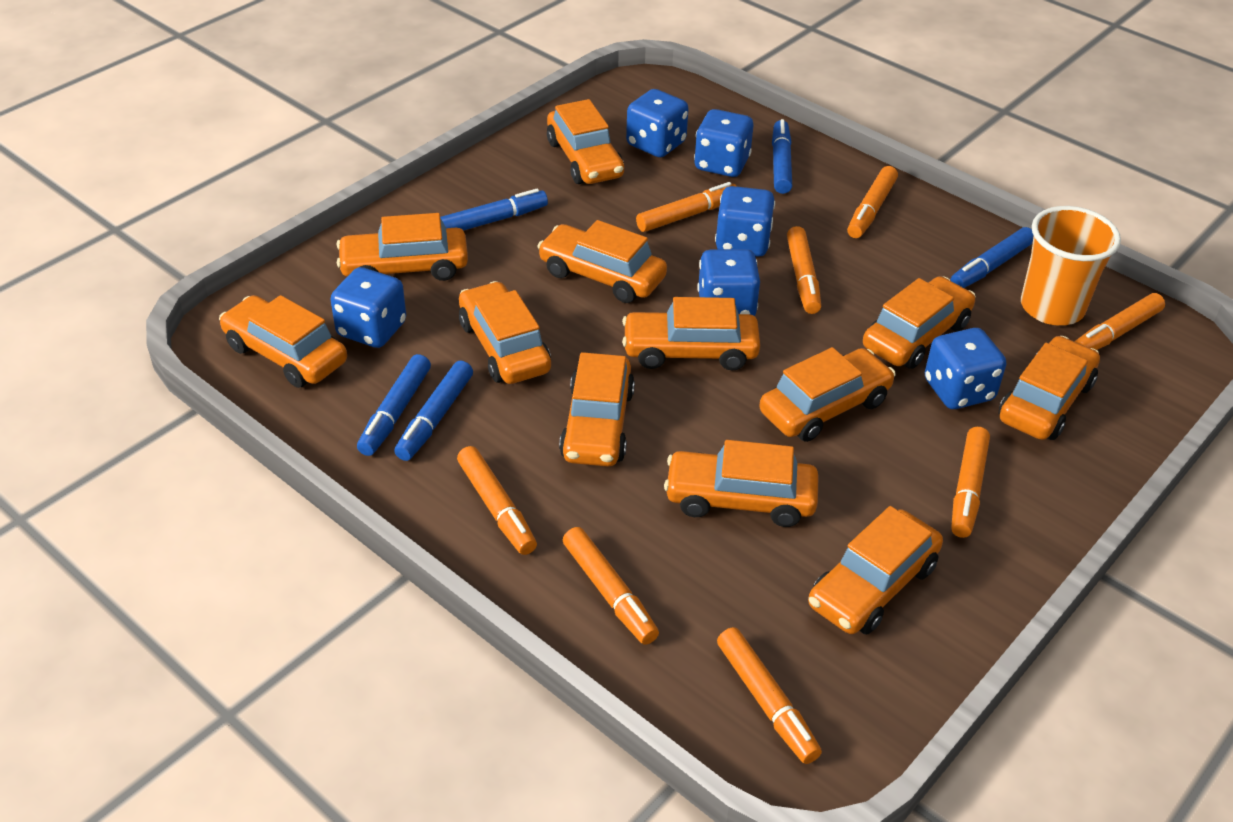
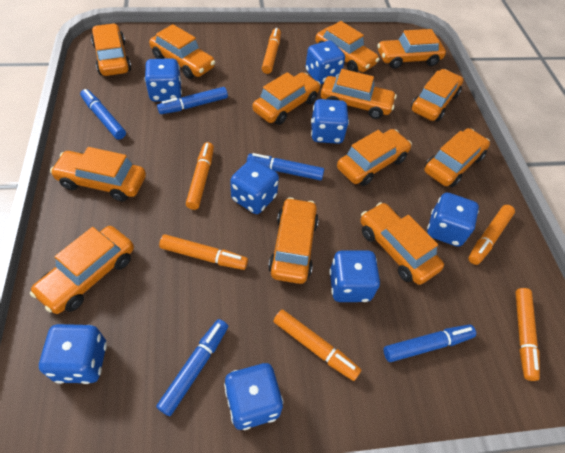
blue dice: 6 -> 8
orange car: 12 -> 13
orange cup: 1 -> 0
orange marker: 8 -> 6

